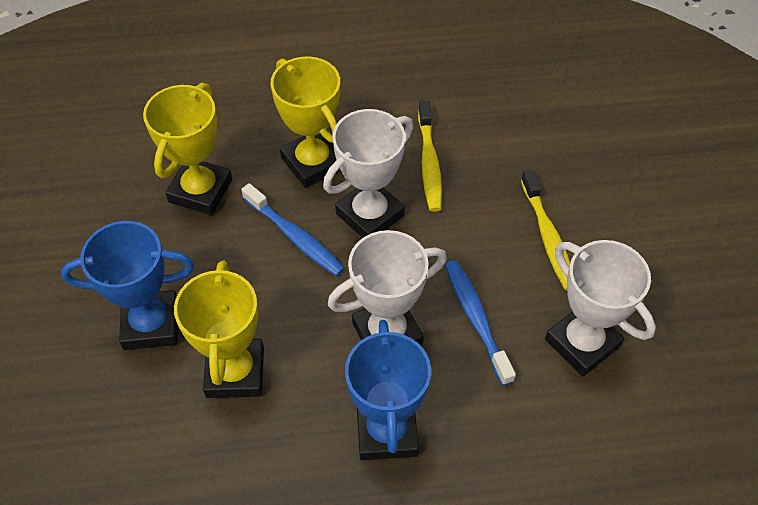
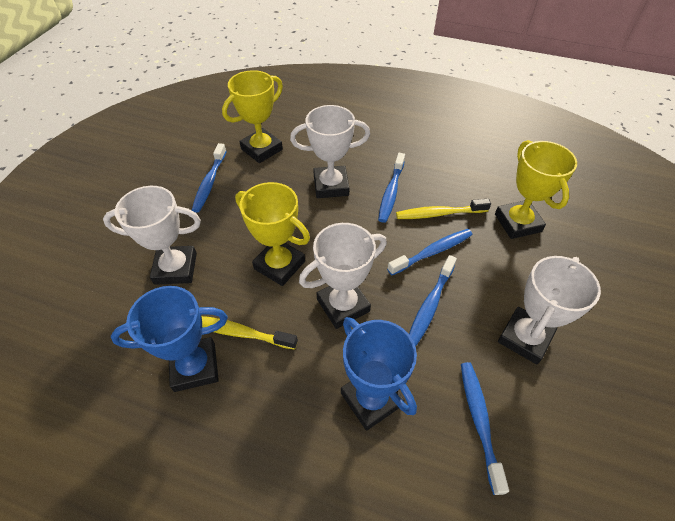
blue toothbrush: 2 -> 5
white trophy: 3 -> 4

